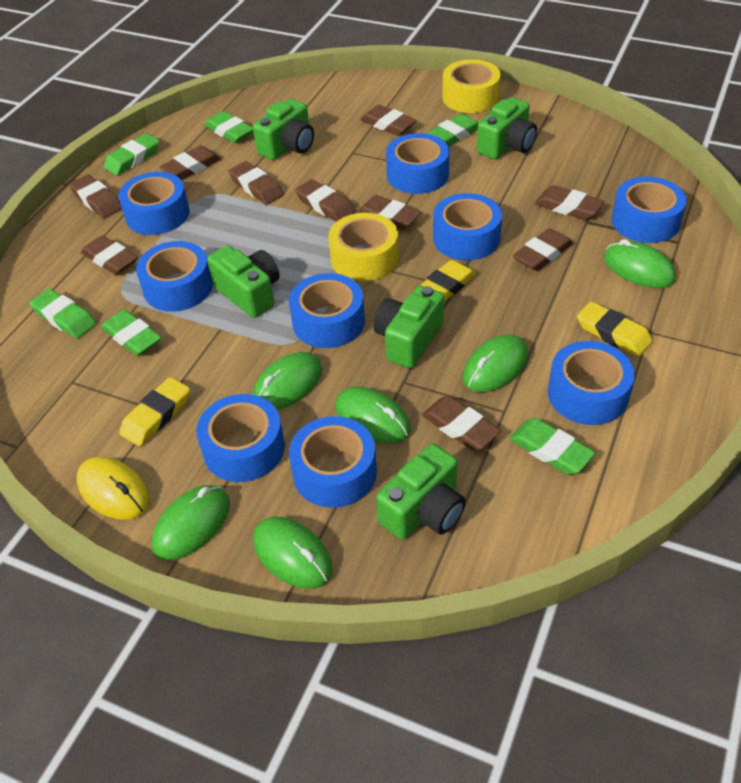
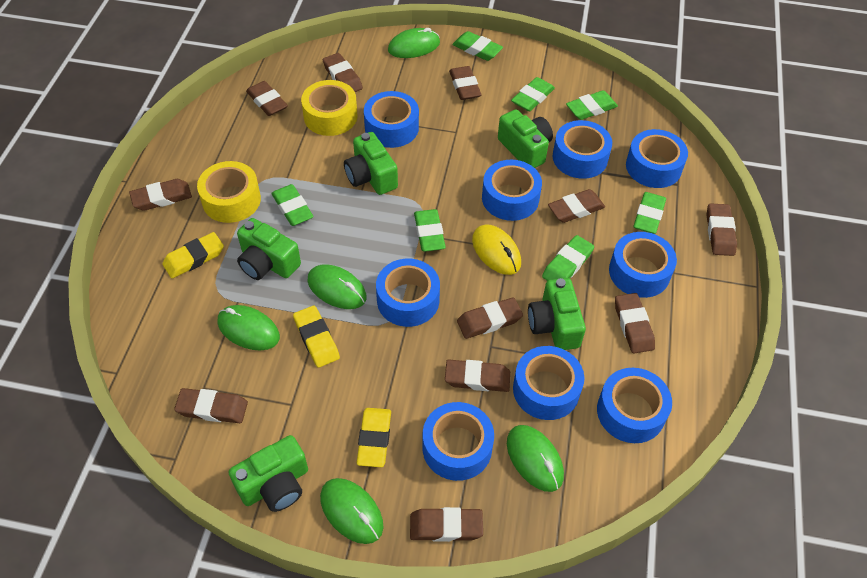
brown eraser: 10 -> 11
green eraser: 6 -> 7
green mouse: 6 -> 5

